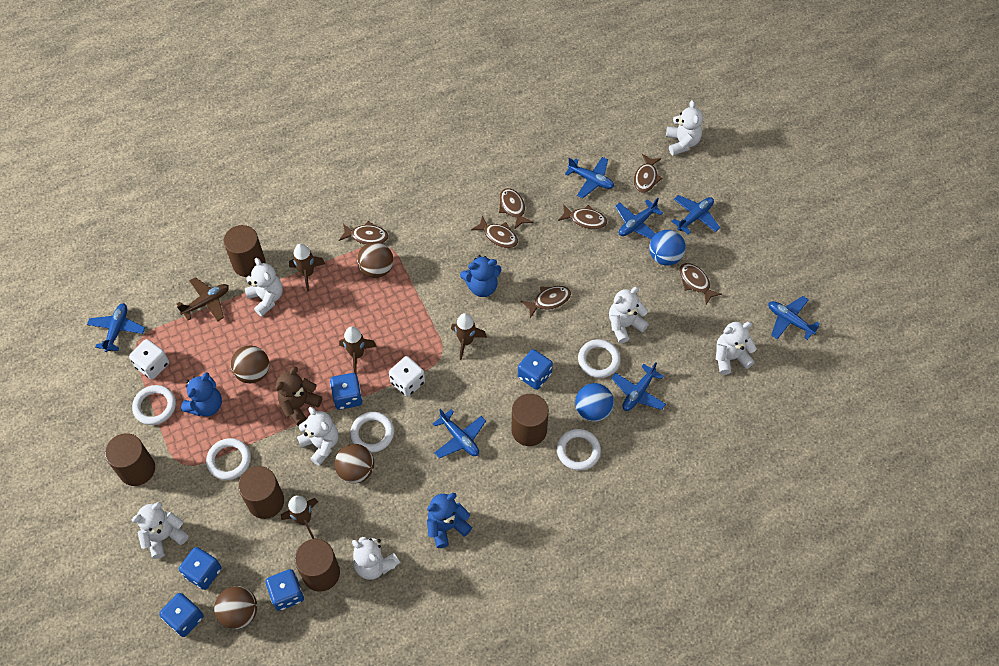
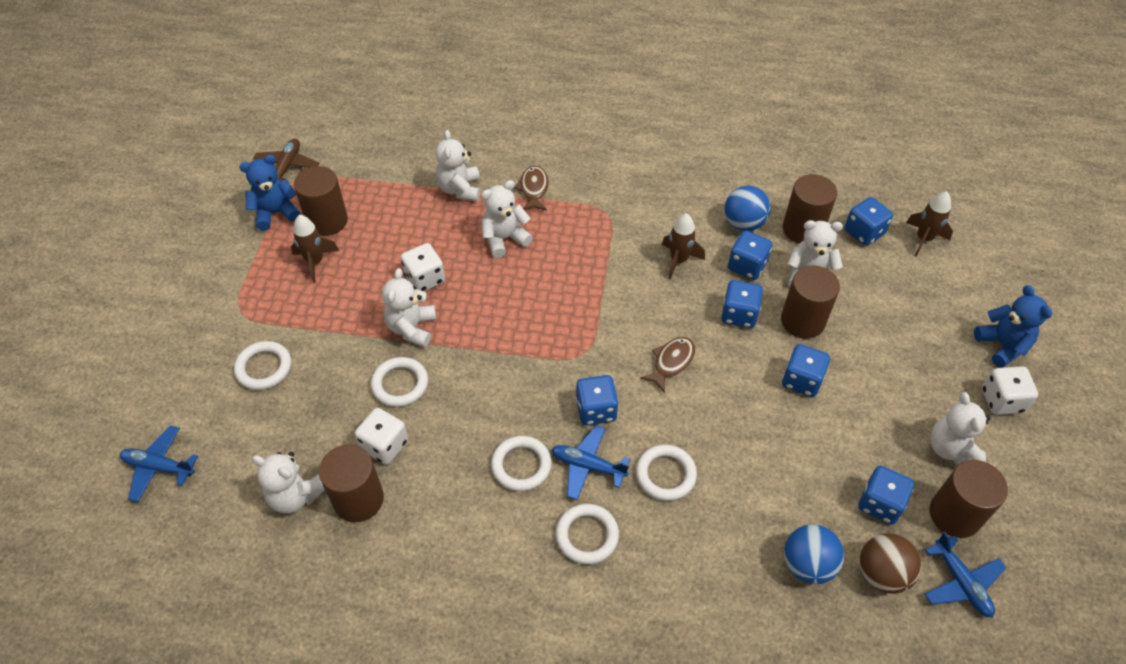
blue dice: 5 -> 6
blue plane: 7 -> 3
blue teddy bear: 3 -> 2
brown ball: 4 -> 1
brown fish: 7 -> 2
brown rocket: 4 -> 3
brown teddy bear: 1 -> 0
white dice: 2 -> 3
white teddy bear: 7 -> 6

